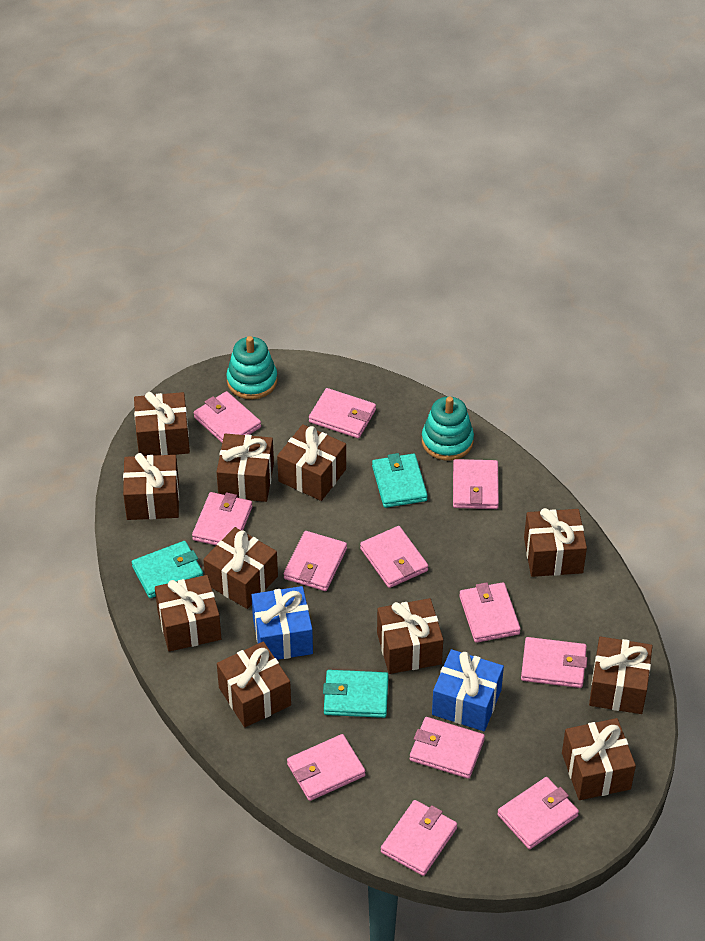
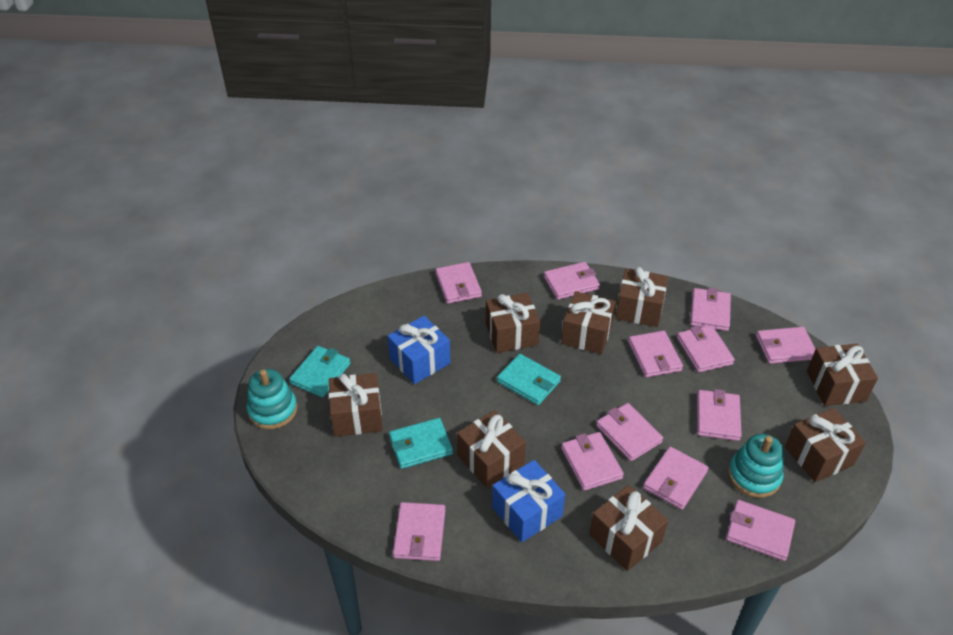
brown gift: 11 -> 8

